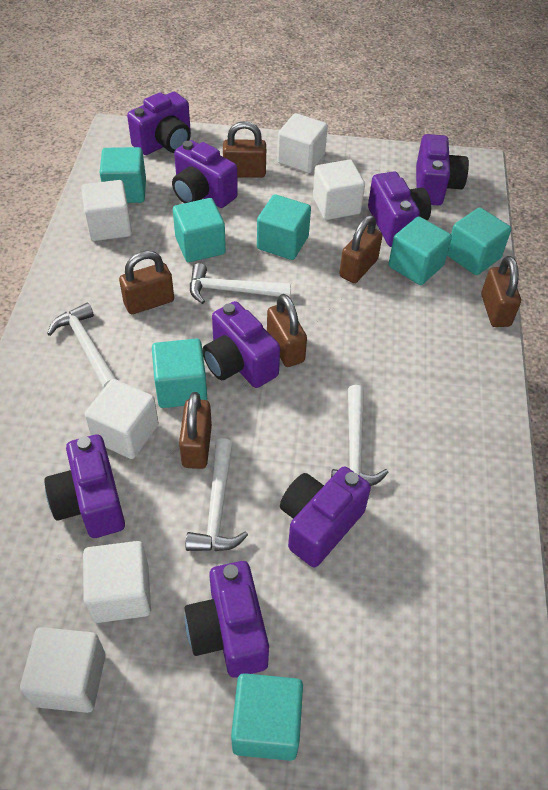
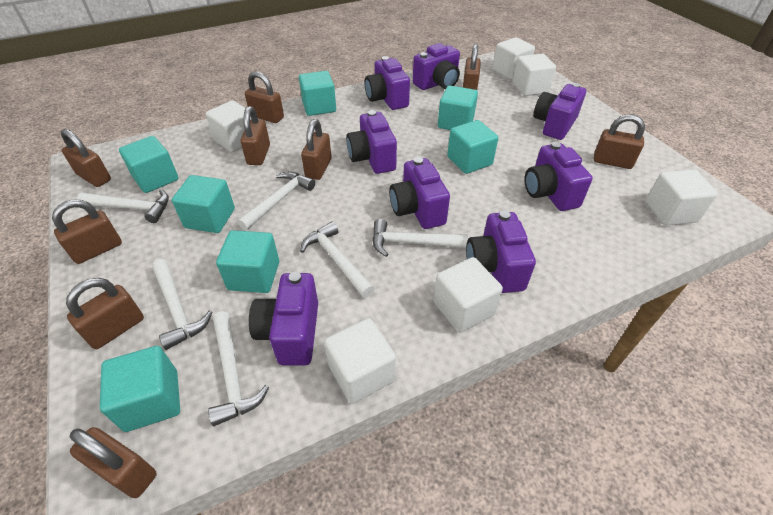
brown padlock: 6 -> 9
white hammer: 4 -> 6

